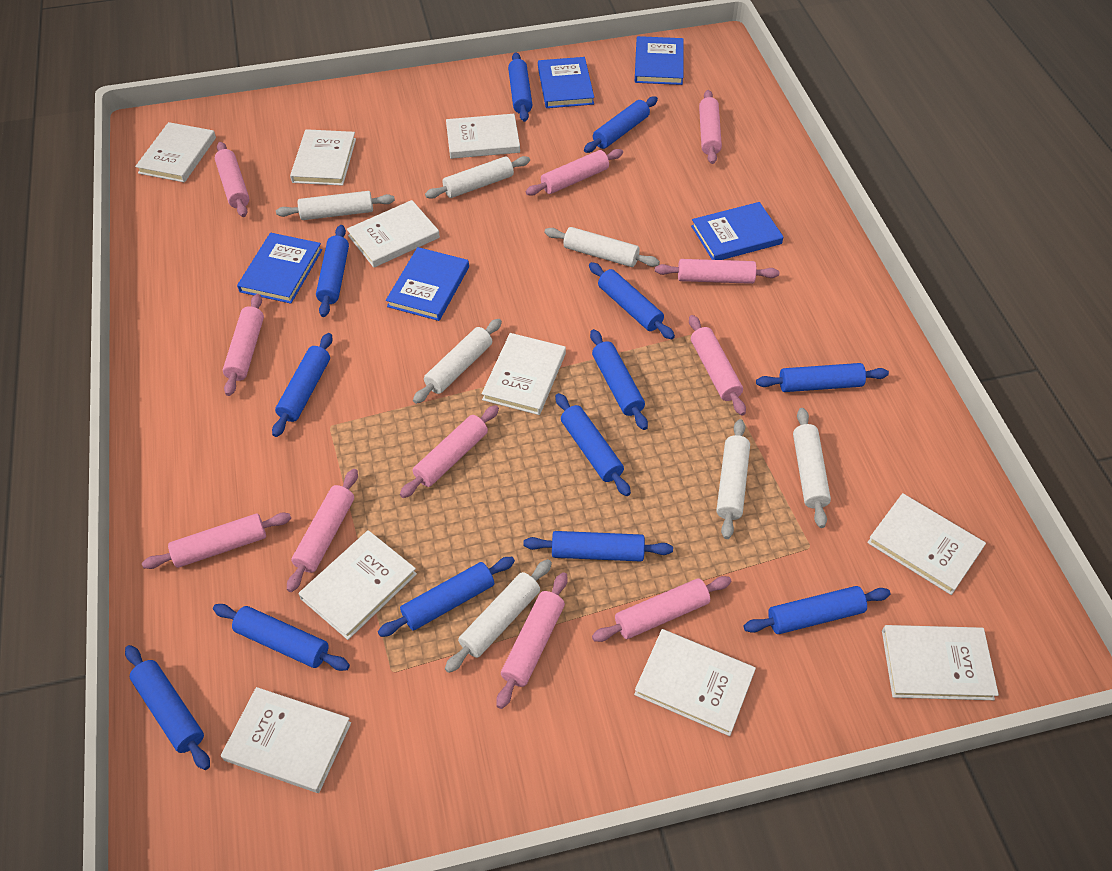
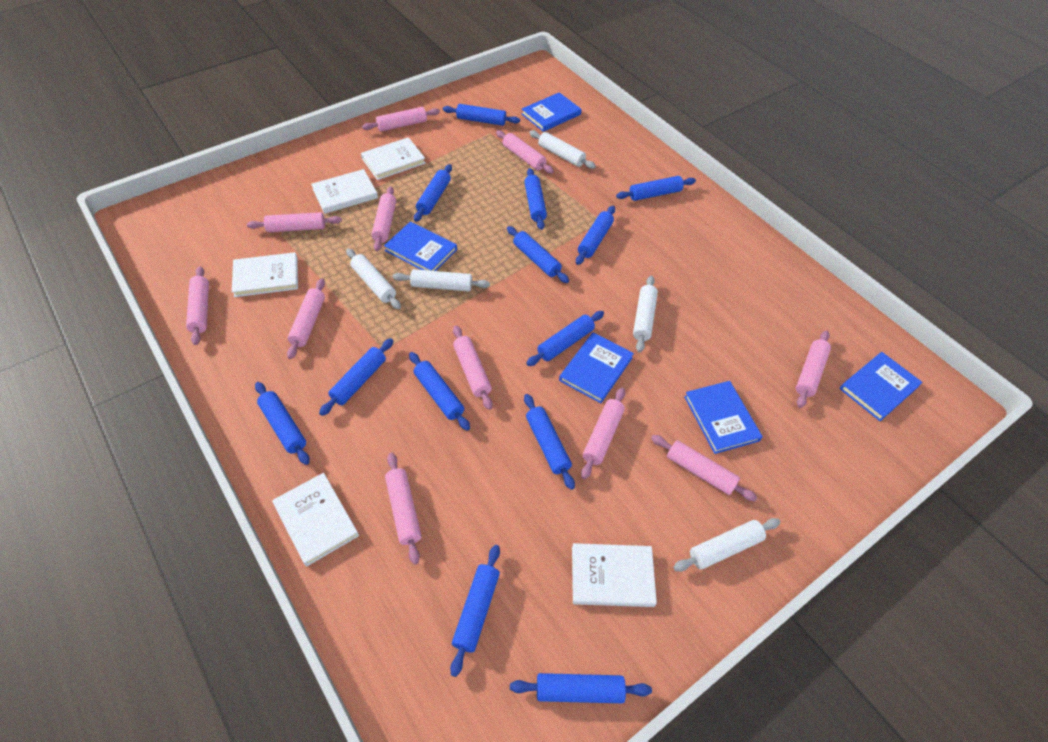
white book: 10 -> 5
white rolling pin: 7 -> 5

